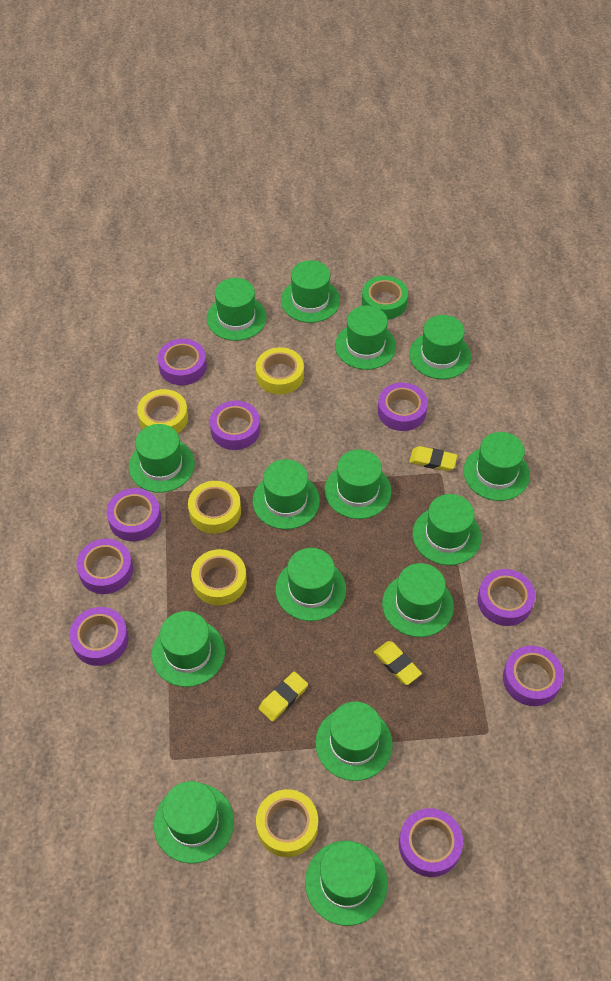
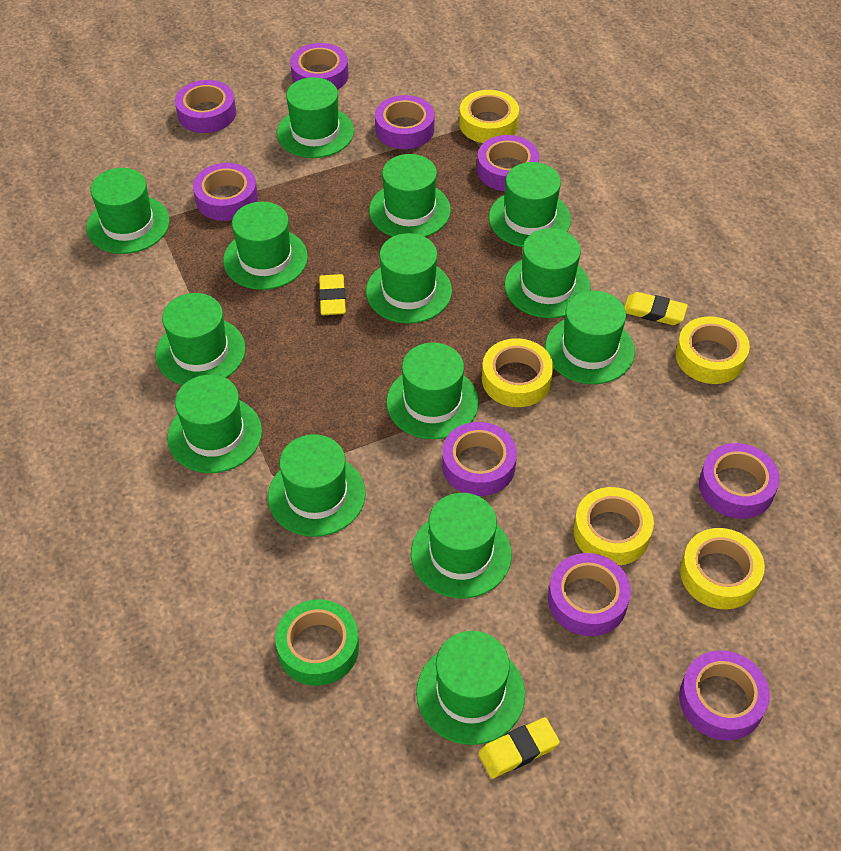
green hat: 15 -> 14

